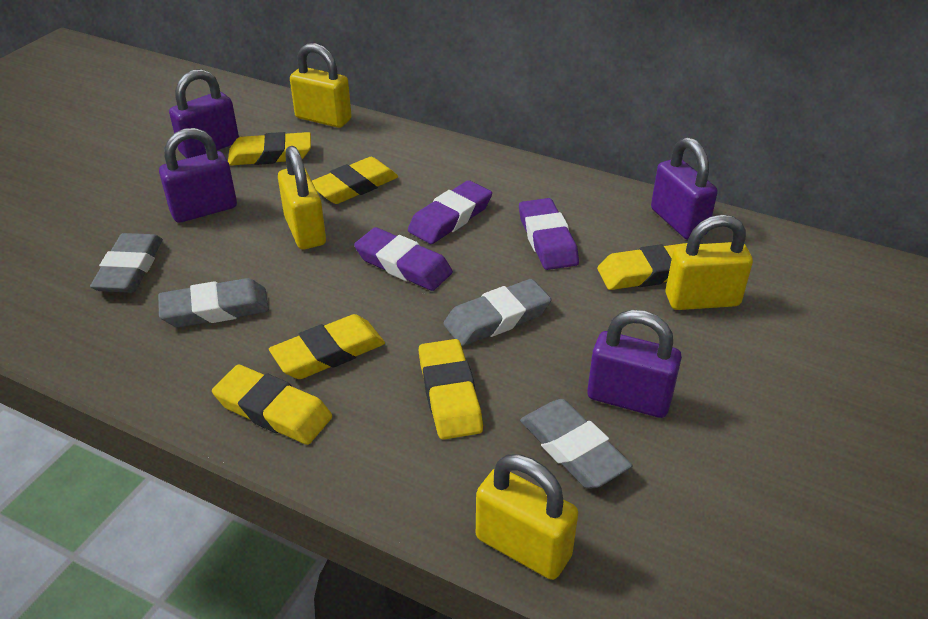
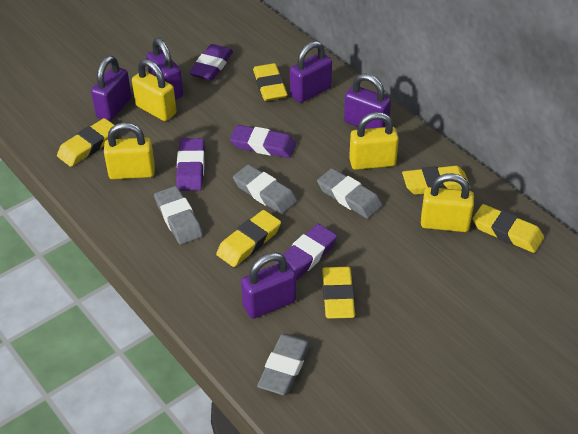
purple eraser: 3 -> 4
purple padlock: 4 -> 5

